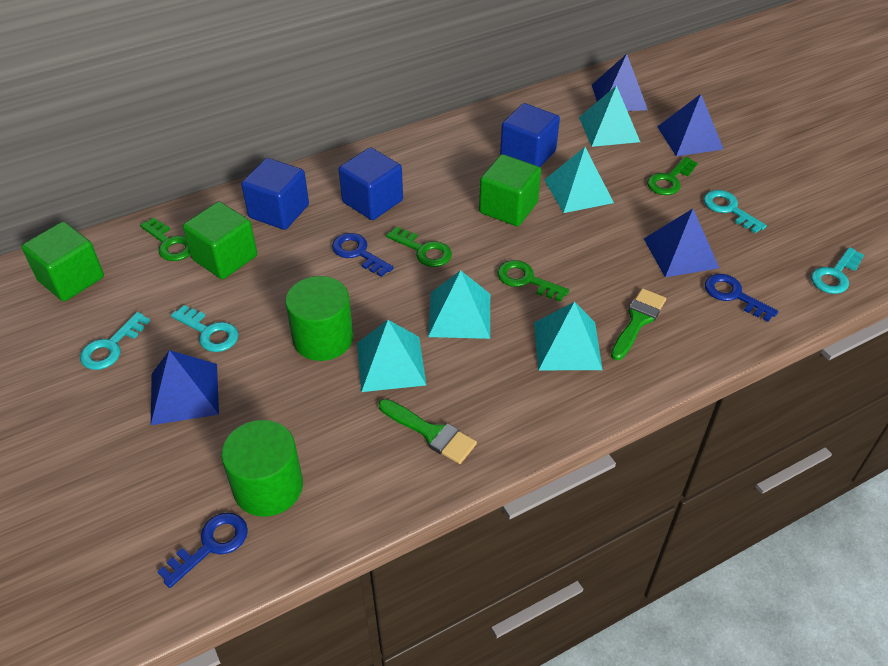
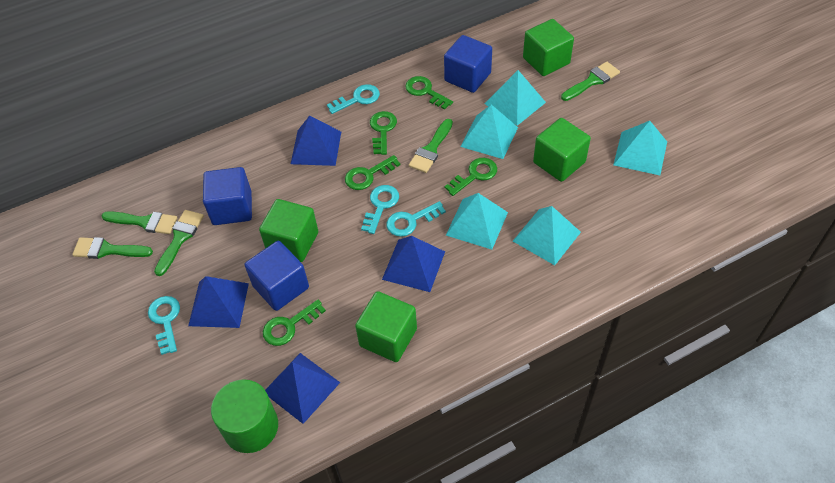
blue key: 3 -> 0
green brush: 2 -> 5
green cube: 3 -> 4
green cylinder: 2 -> 1
green key: 4 -> 5

